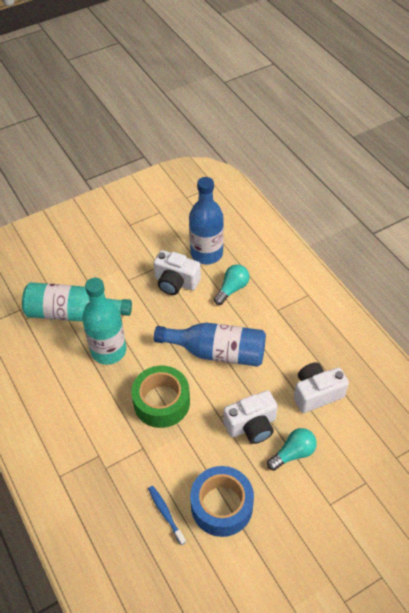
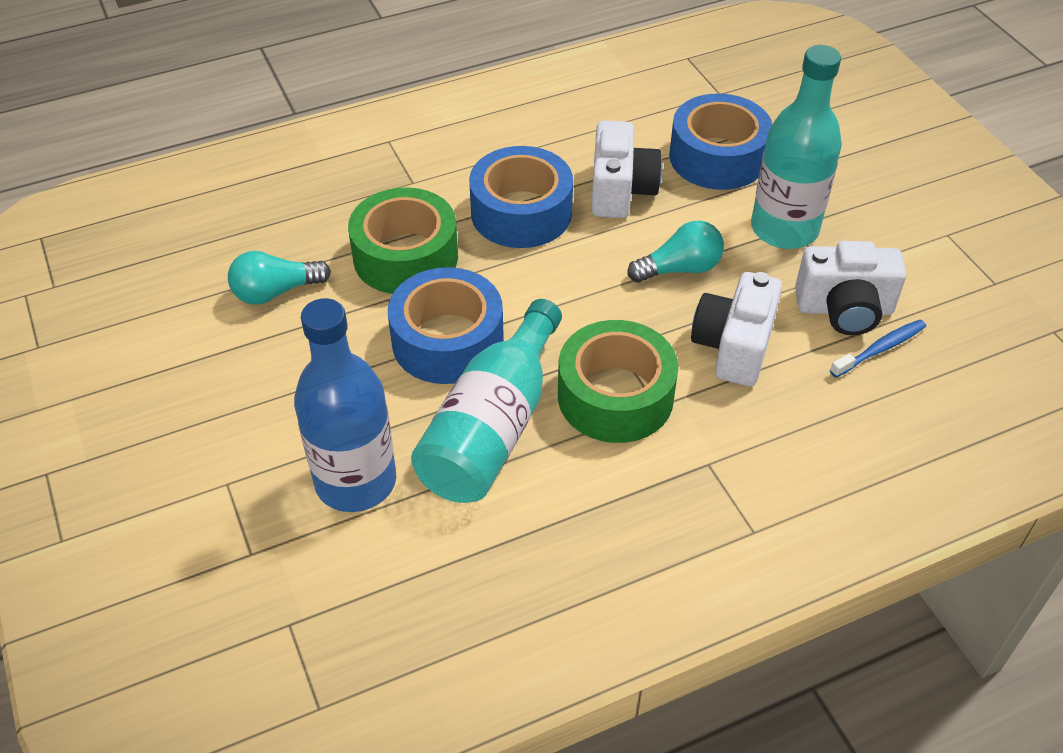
blue bottle: 2 -> 1
blue tape: 1 -> 3
green tape: 1 -> 2

